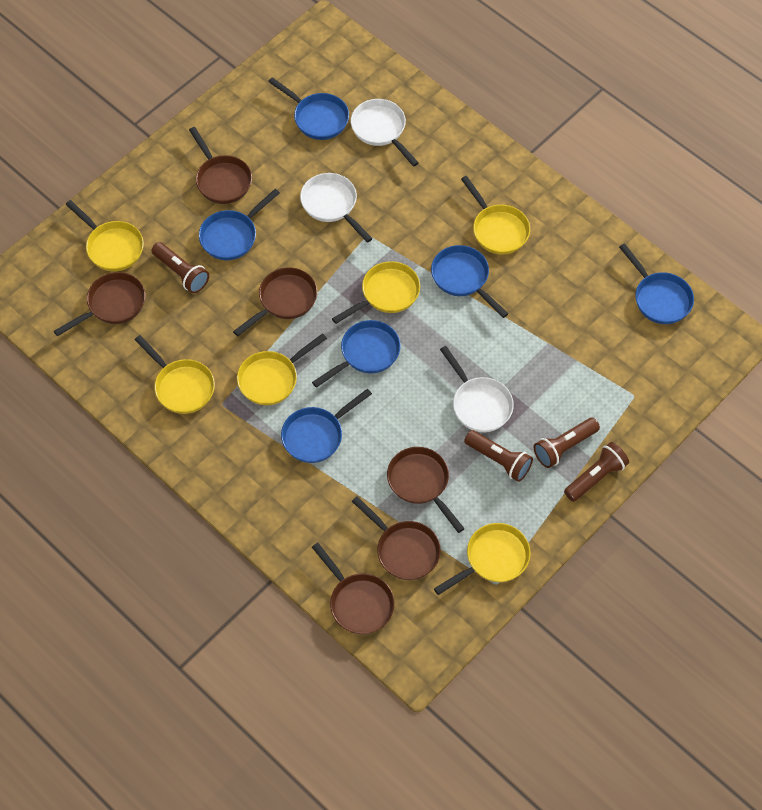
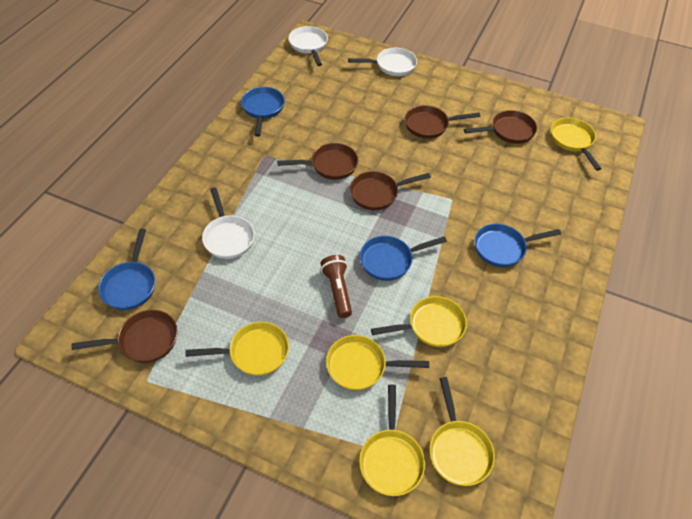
blue pan: 6 -> 4
brown flashlight: 4 -> 1
brown pan: 6 -> 5

